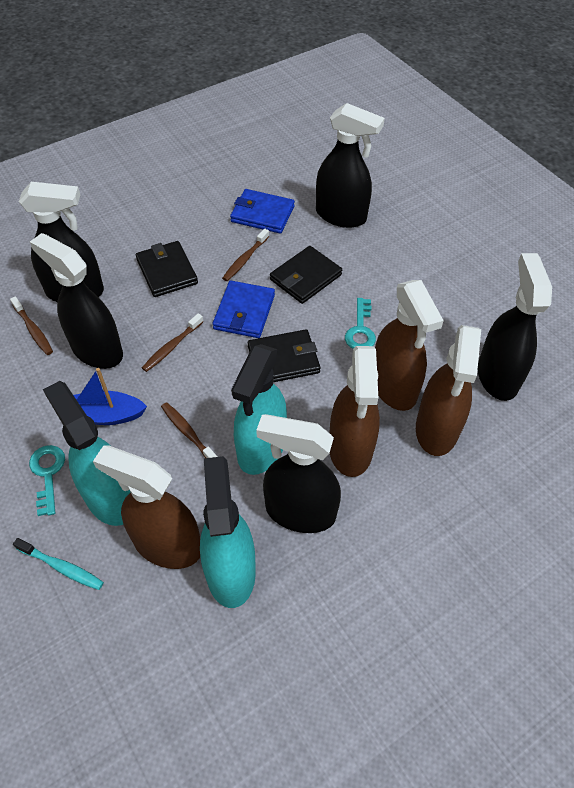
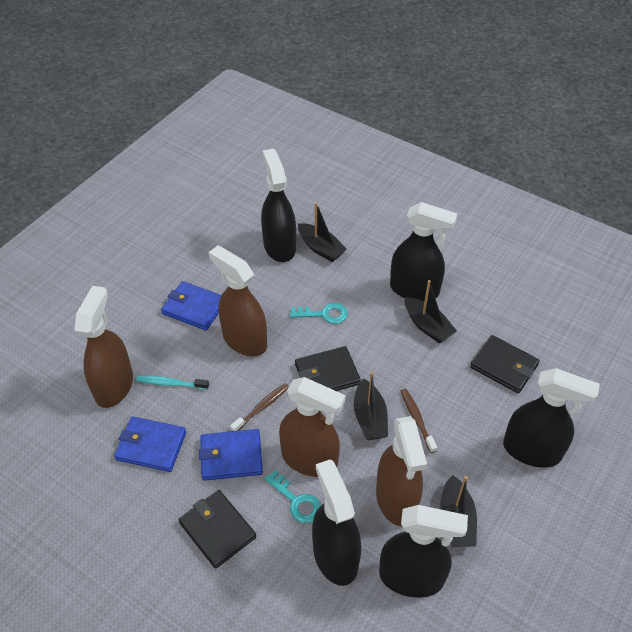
black boat: 0 -> 4
blue boat: 1 -> 0
blue wallet: 2 -> 3
brown toothbrush: 4 -> 2
turquoise spray bottle: 3 -> 0

